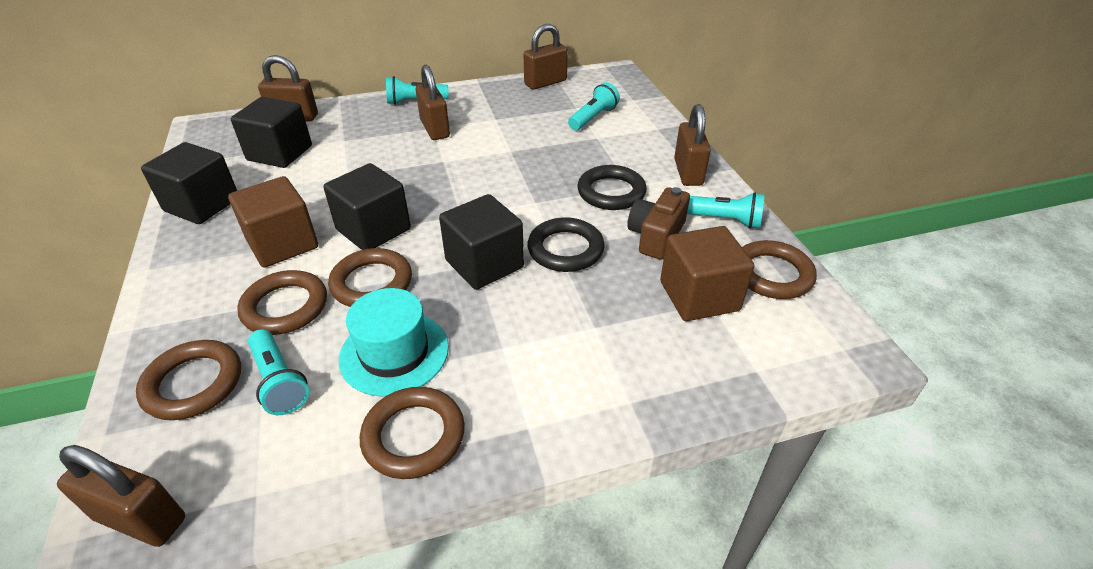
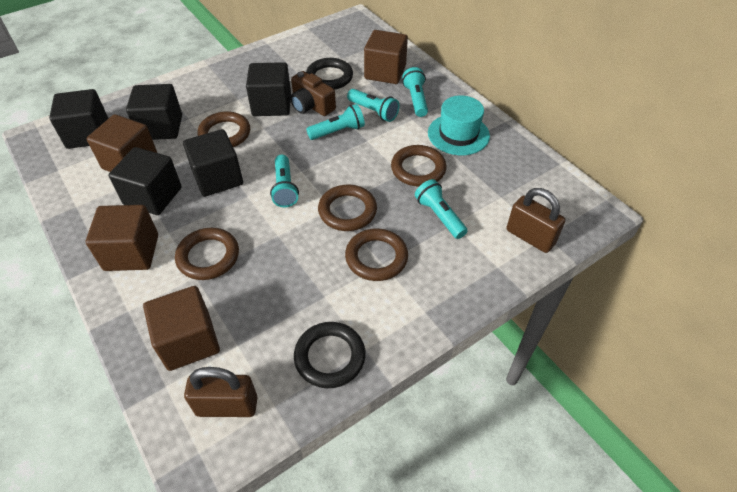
black cube: 4 -> 5
brown cube: 2 -> 4
brown padlock: 5 -> 2
turquoise flashlight: 4 -> 5

